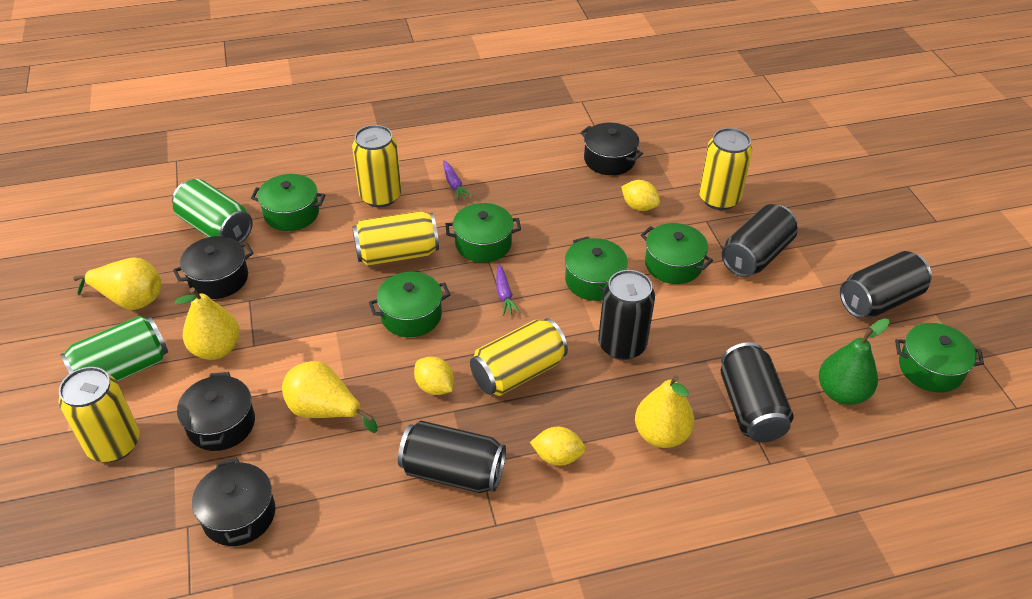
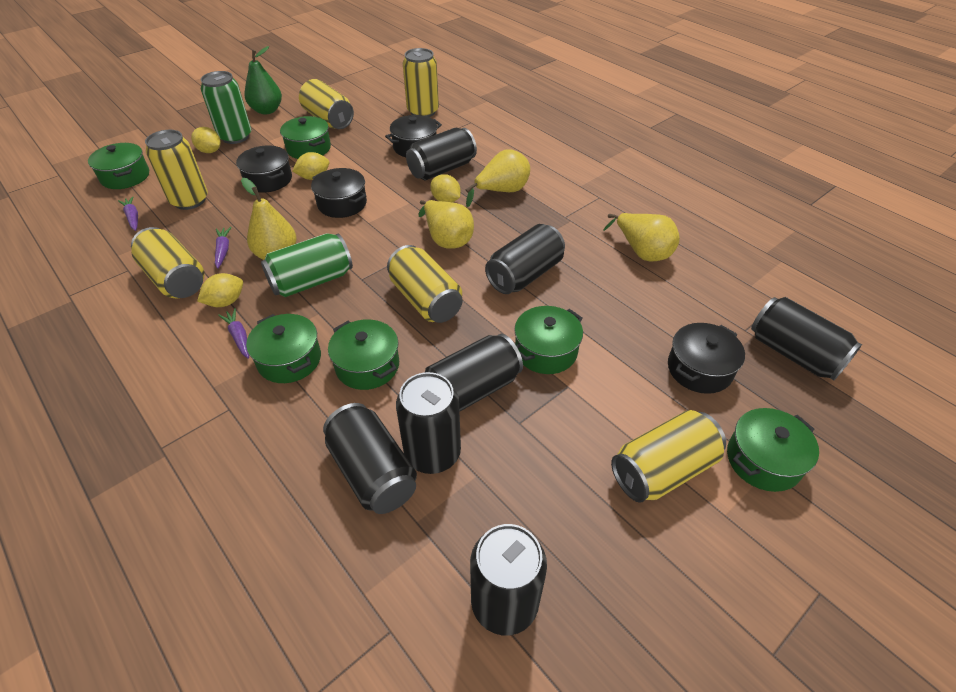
black can: 5 -> 7
purple carrot: 2 -> 3
yellow can: 5 -> 6
yellow lemon: 3 -> 4

